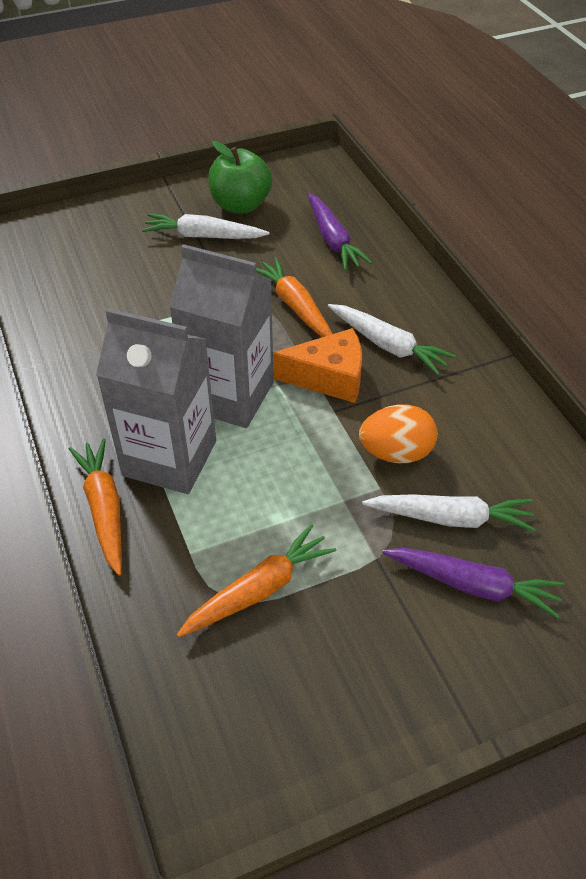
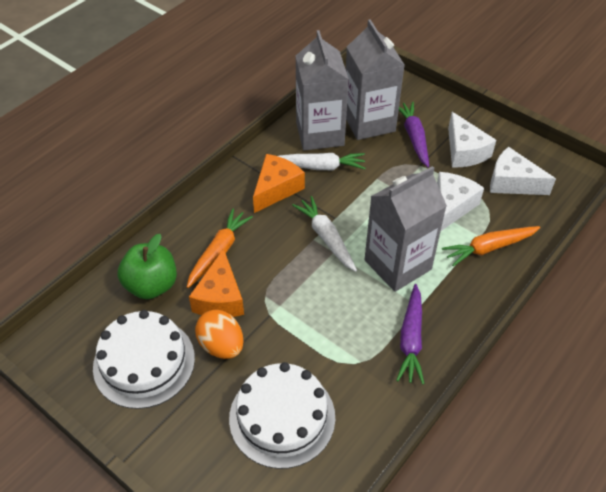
grey carton: 2 -> 3
orange carrot: 3 -> 2
orange cheese: 1 -> 2
white cake: 0 -> 2
white carrot: 3 -> 2
white cheese: 0 -> 3

